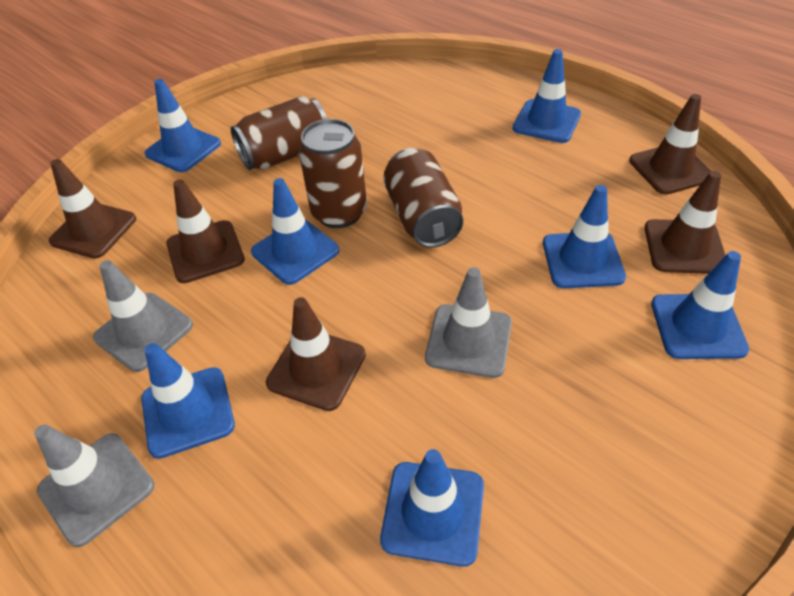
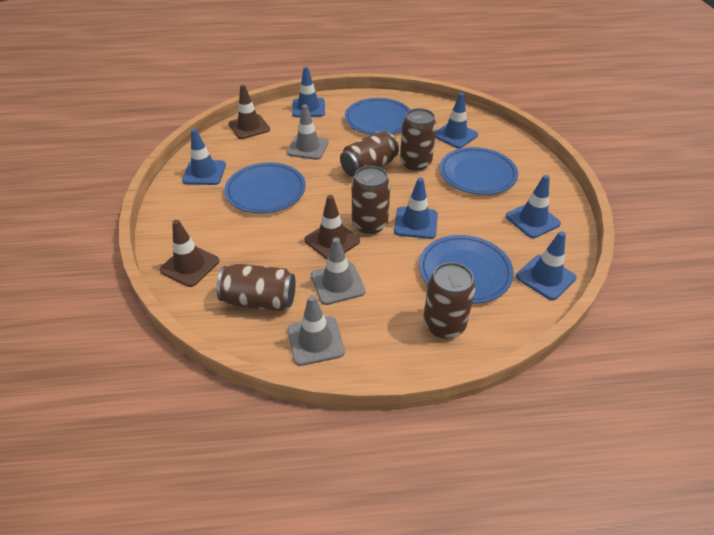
blue plate: 0 -> 4
blue traffic cone: 7 -> 6
brown can: 3 -> 5
brown traffic cone: 5 -> 3

